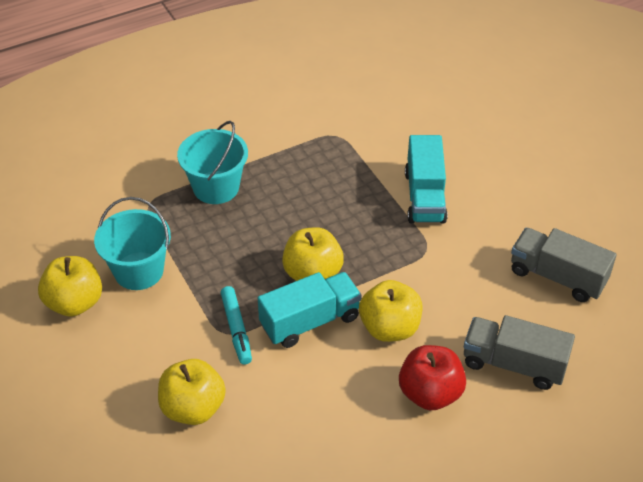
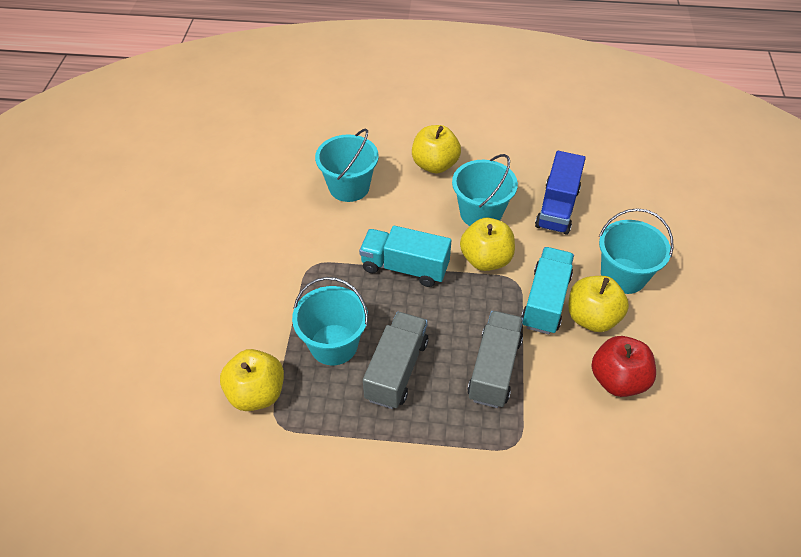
blue truck: 0 -> 1
turquoise bucket: 2 -> 4
turquoise marker: 1 -> 0

